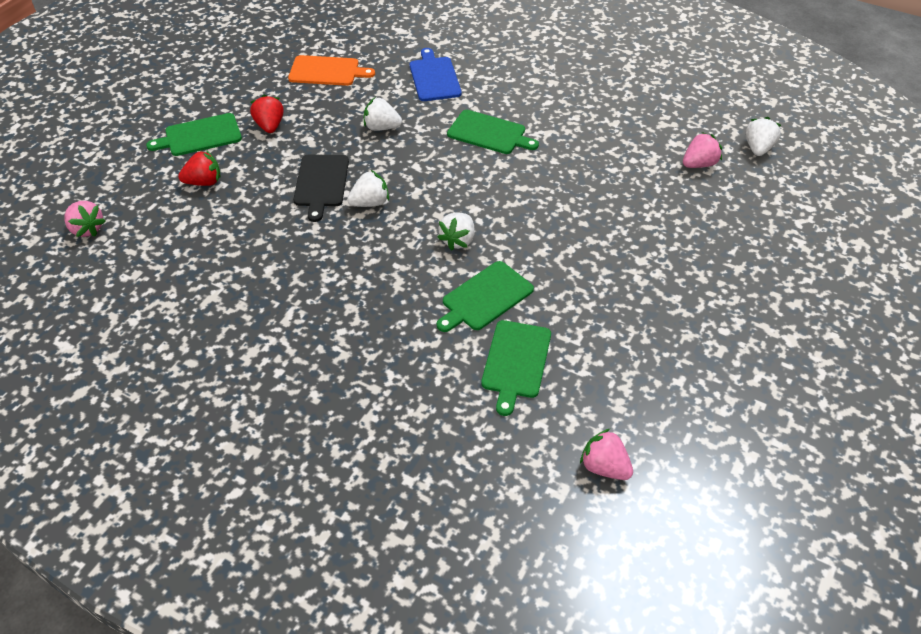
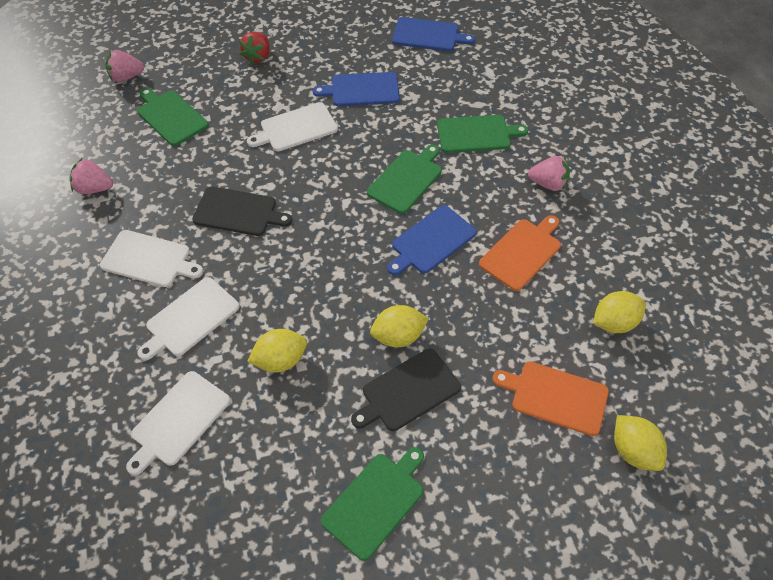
black cutting board: 1 -> 2
blue cutting board: 1 -> 3
orange cutting board: 1 -> 2
red strawberry: 2 -> 1
white cutting board: 0 -> 4
white strawberry: 4 -> 0
yellow lemon: 0 -> 4

